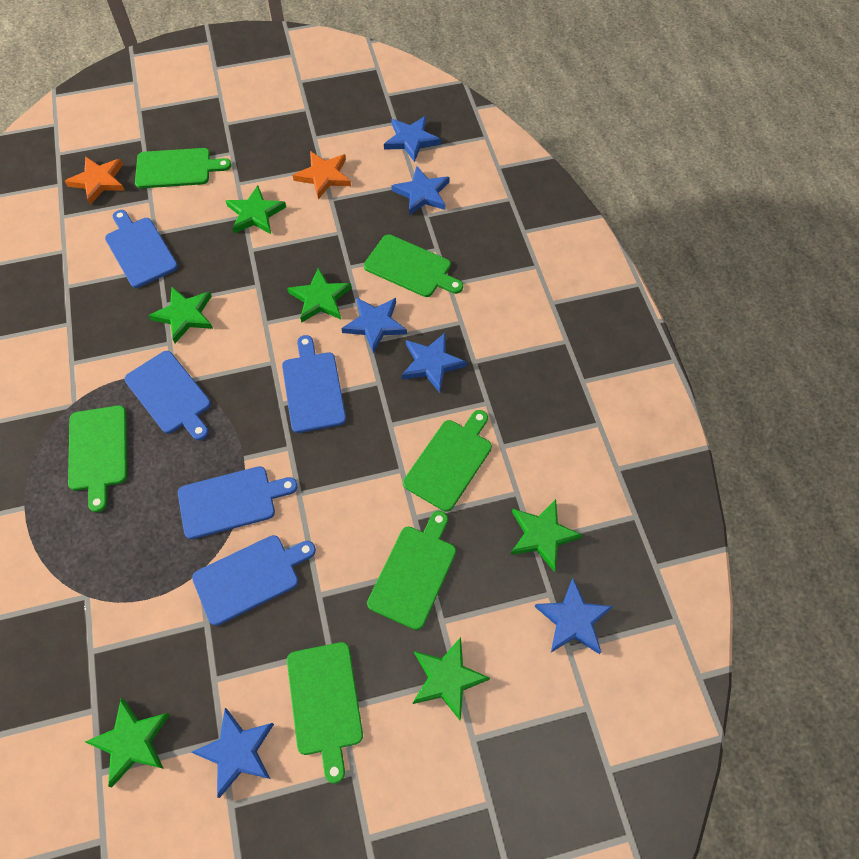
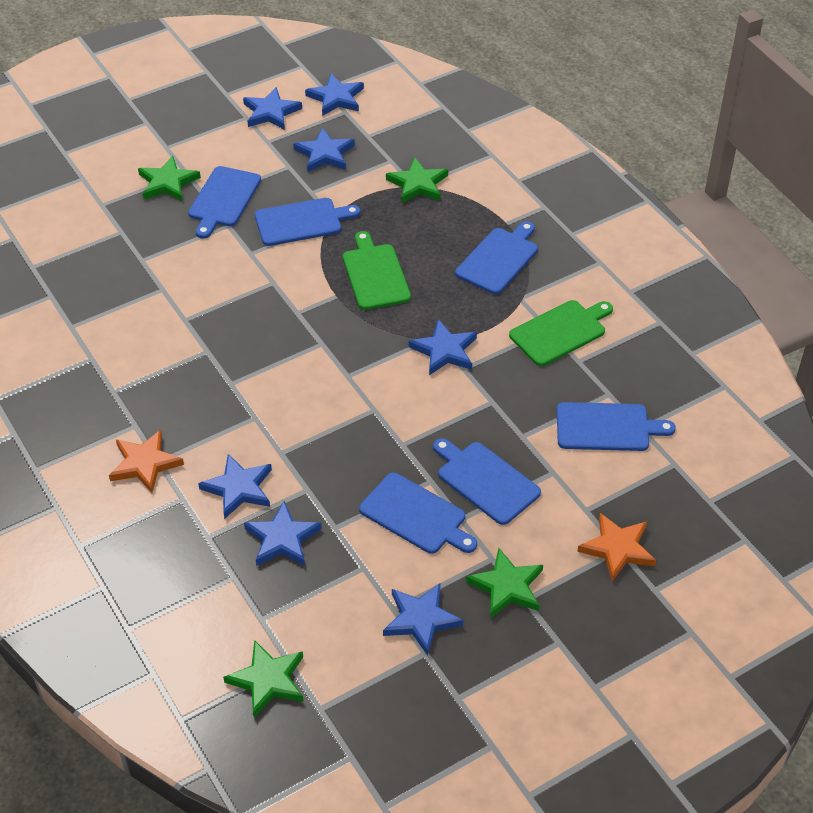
blue cutting board: 5 -> 6
blue star: 6 -> 7
green cutting board: 6 -> 2
green star: 6 -> 4

